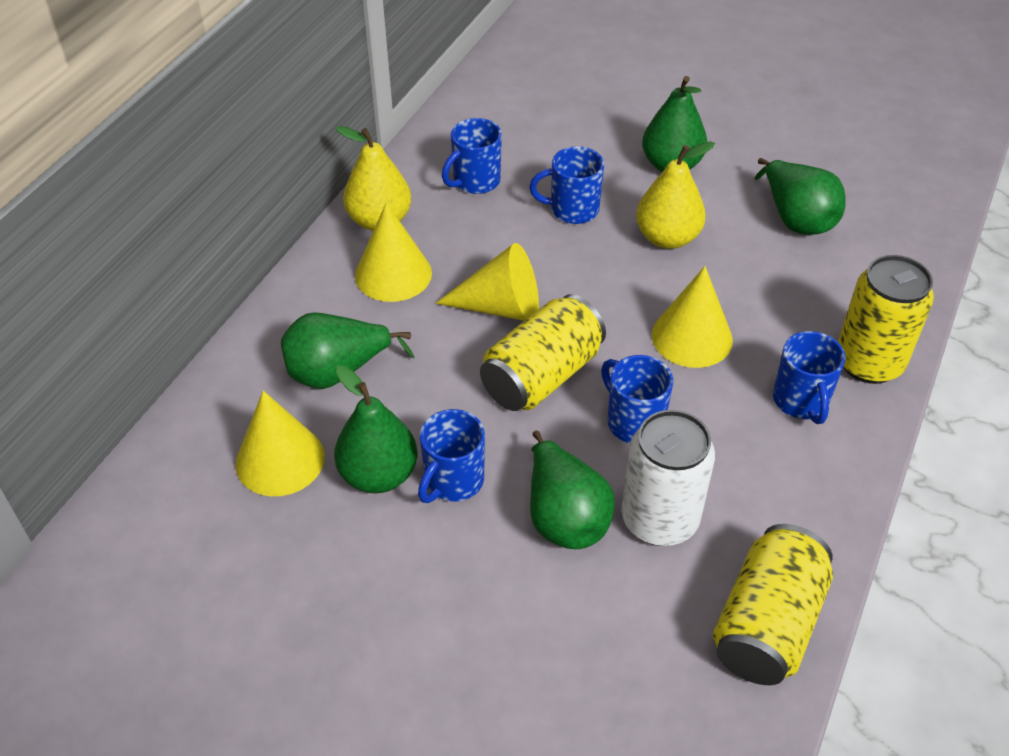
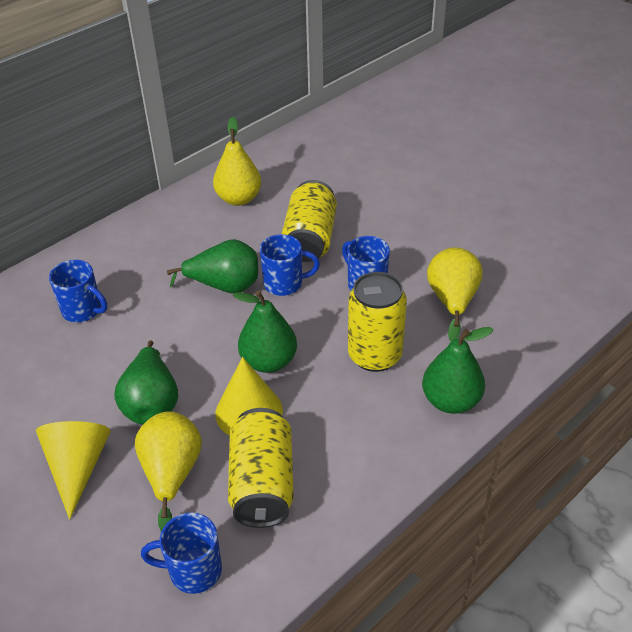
blue mug: 5 -> 4
green pear: 5 -> 4
white can: 1 -> 0
yellow cone: 4 -> 2
yellow pear: 2 -> 3

